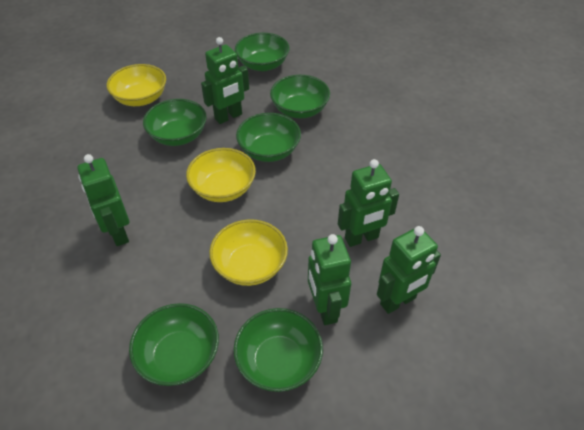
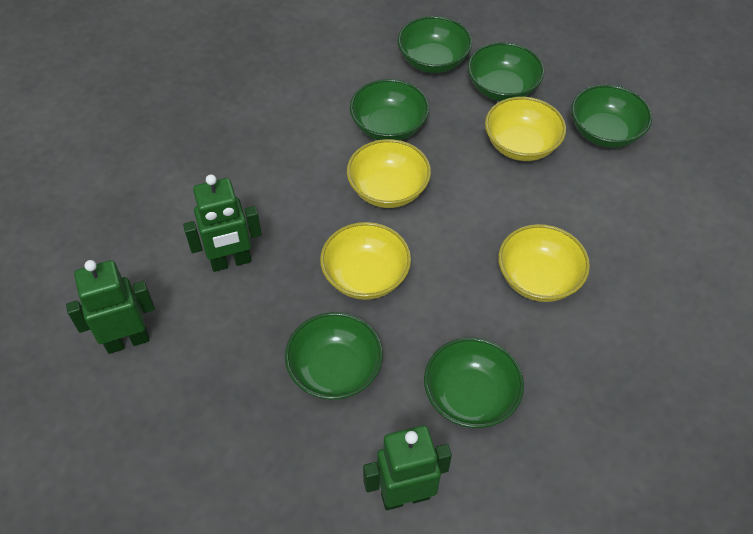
green robot: 5 -> 3
yellow bowl: 3 -> 4

